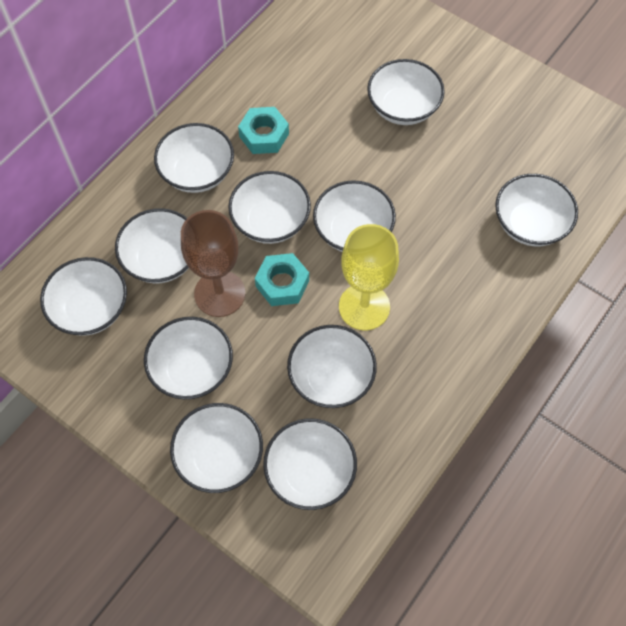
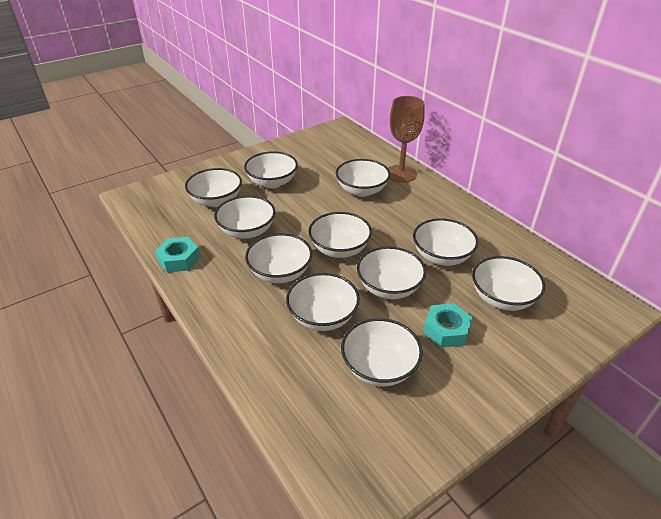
yellow goblet: 1 -> 0

